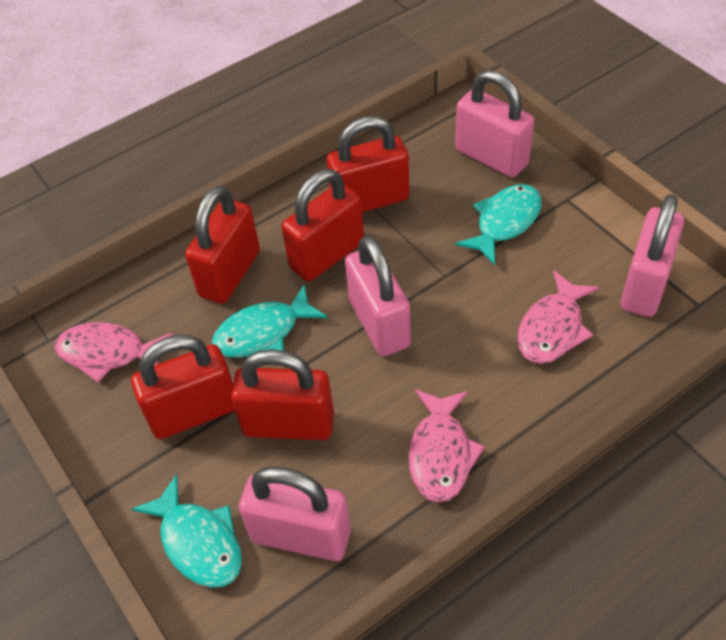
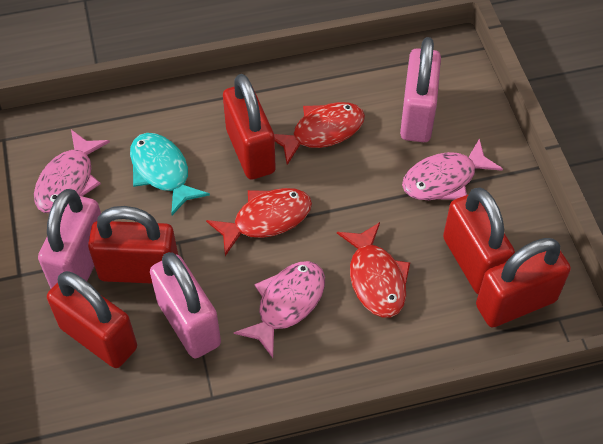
pink padlock: 4 -> 3
red fish: 0 -> 3
turquoise fish: 3 -> 1

